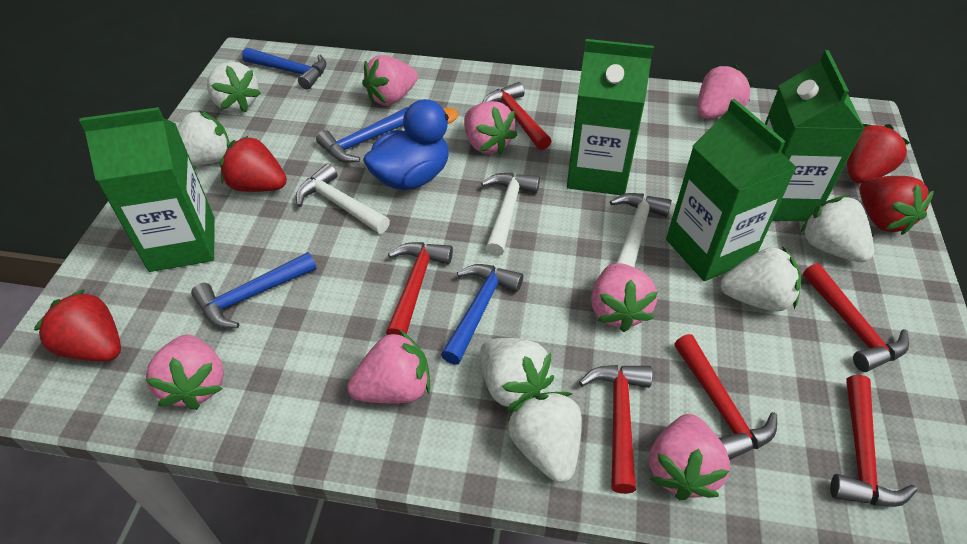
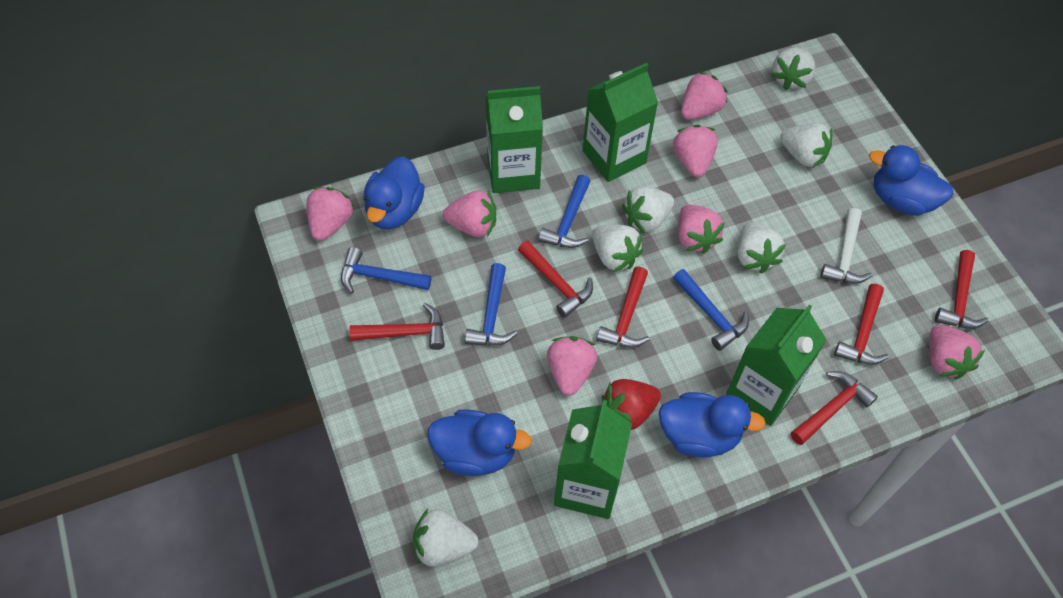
blue duck: 1 -> 4
red strawberry: 4 -> 1
white hammer: 3 -> 1

